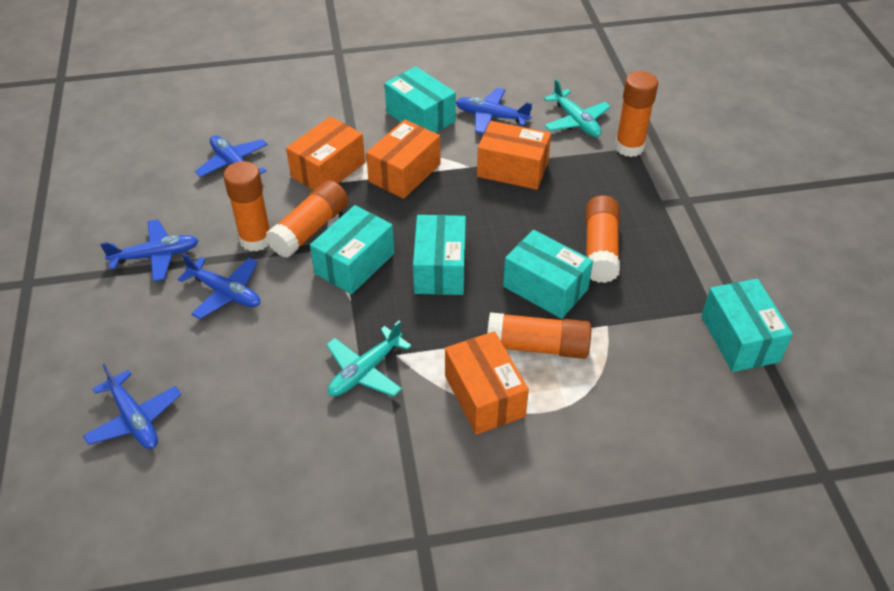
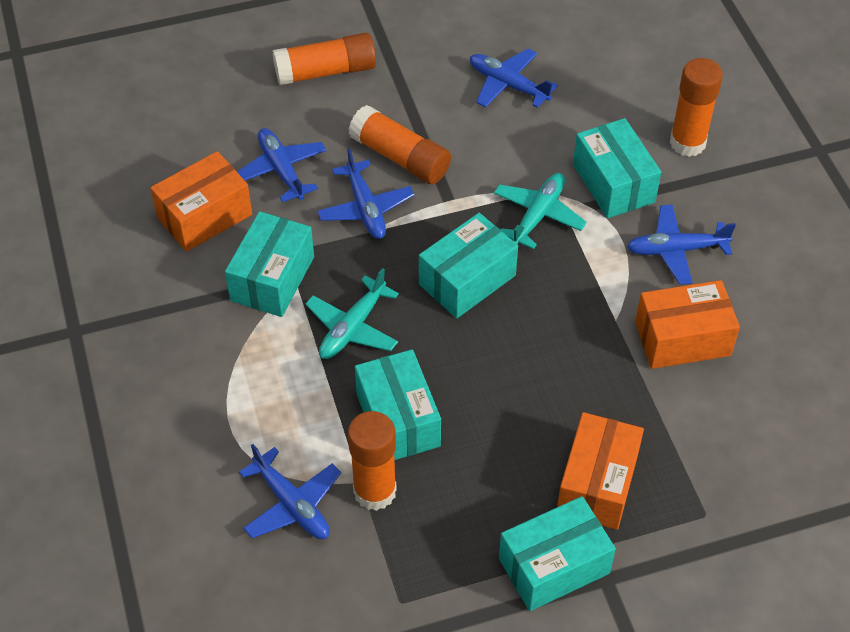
orange box: 4 -> 3
orange glue stick: 5 -> 4

